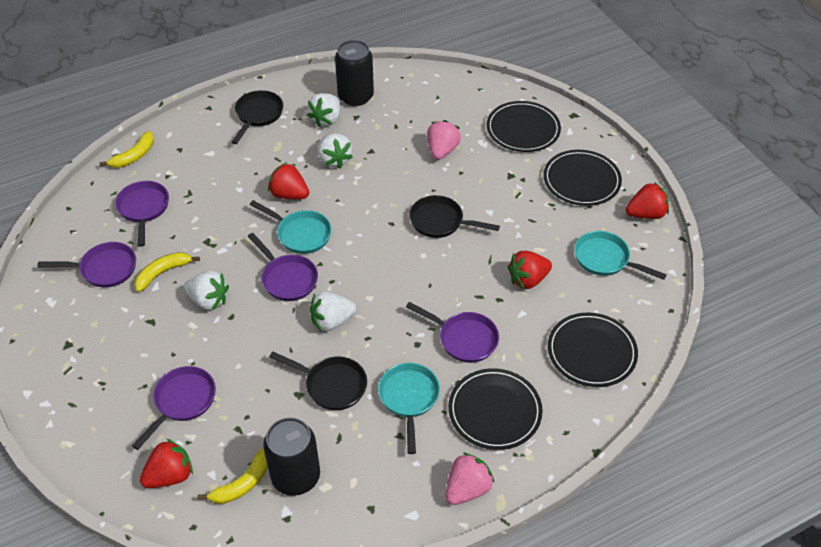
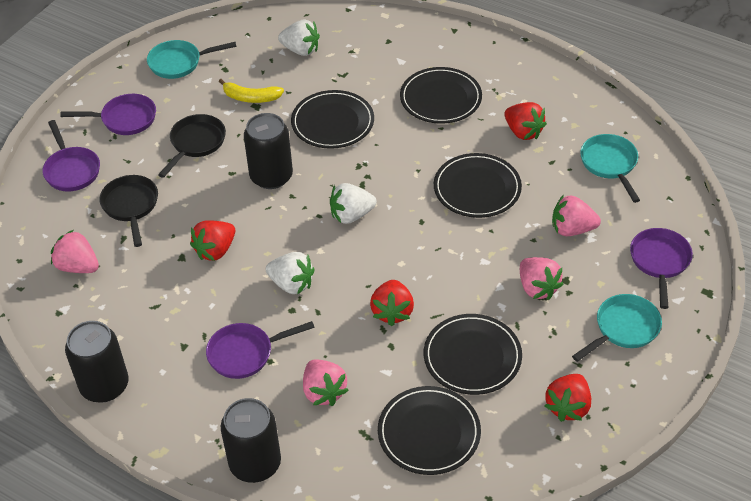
black can: 2 -> 3
black pan: 3 -> 2
black plate: 4 -> 5
pink strawberry: 2 -> 4
purple pan: 5 -> 4
white strawberry: 4 -> 3
yellow banana: 3 -> 1

